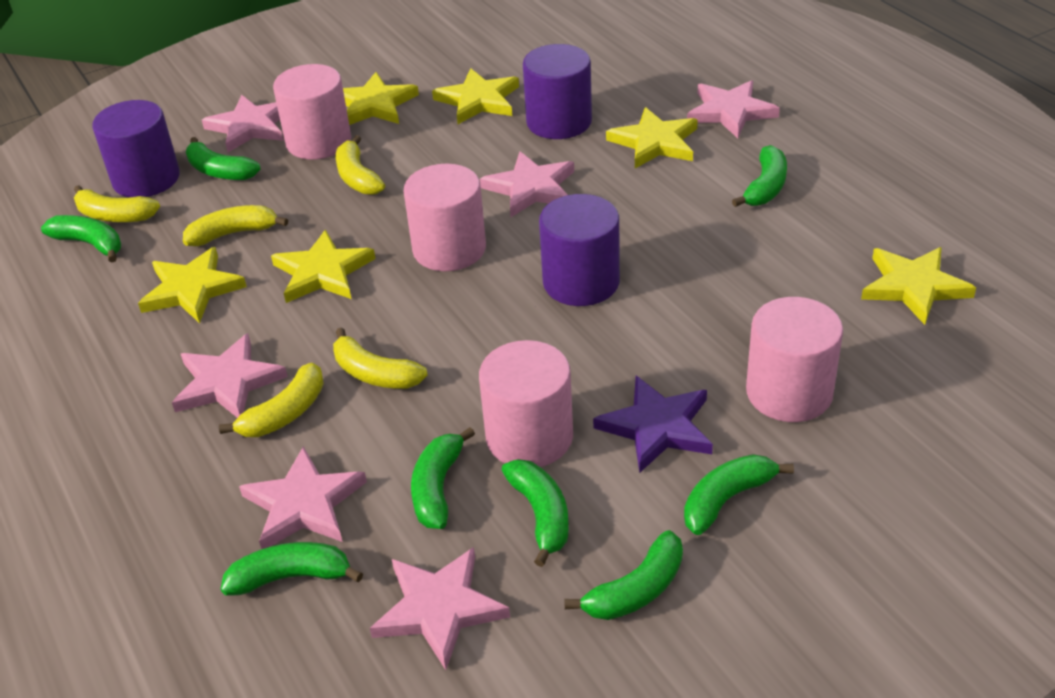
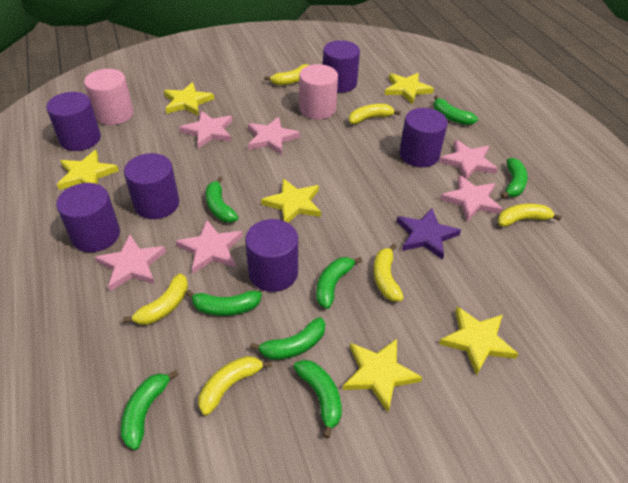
pink cylinder: 4 -> 2
purple cylinder: 3 -> 6
yellow banana: 5 -> 6

